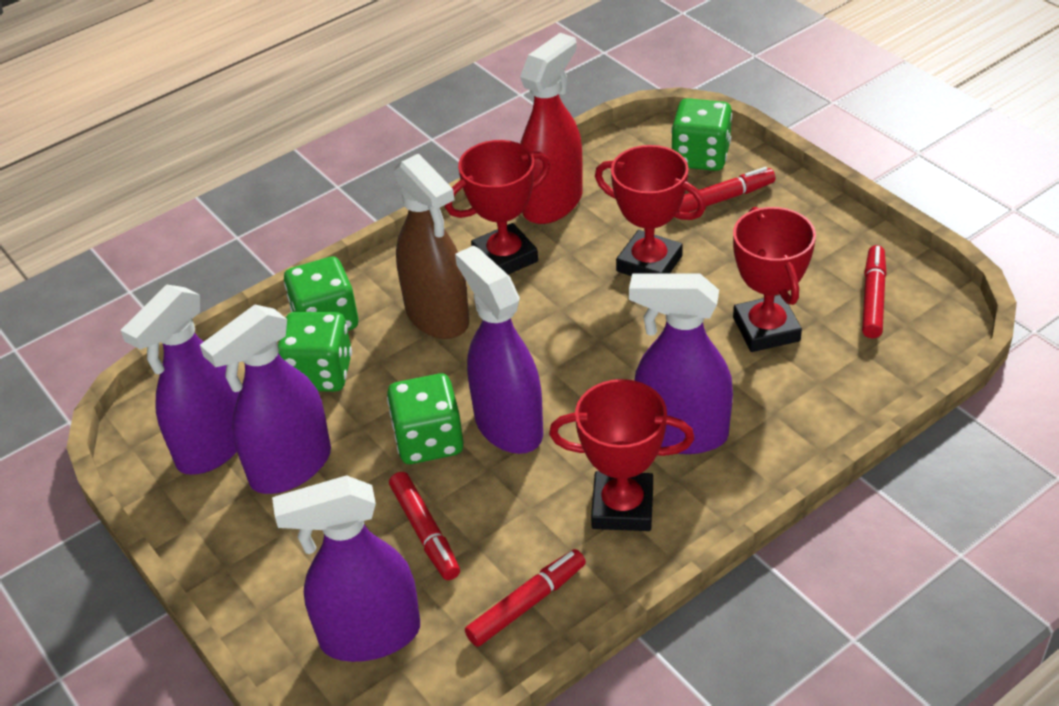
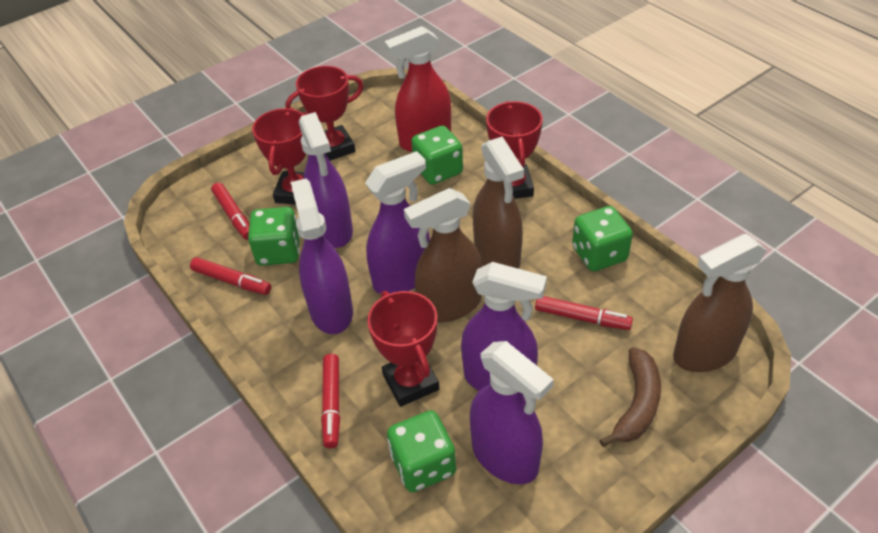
brown banana: 0 -> 1
brown spray bottle: 1 -> 3

